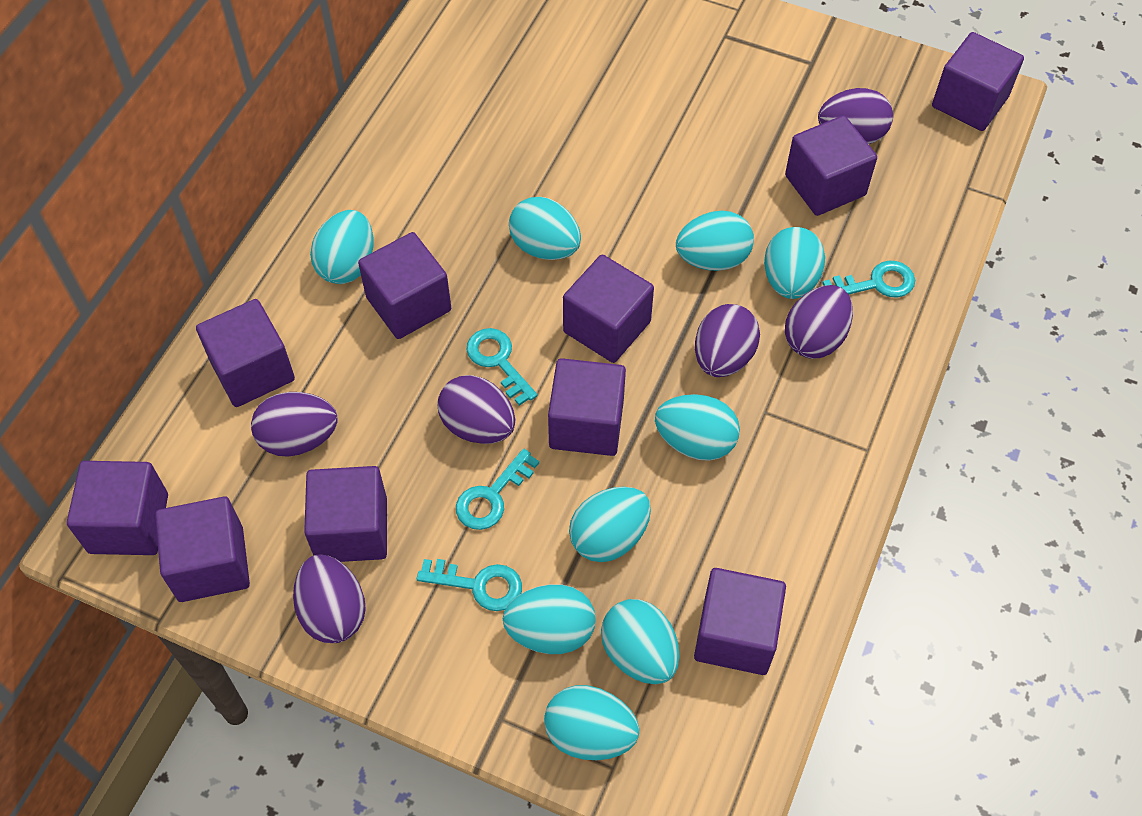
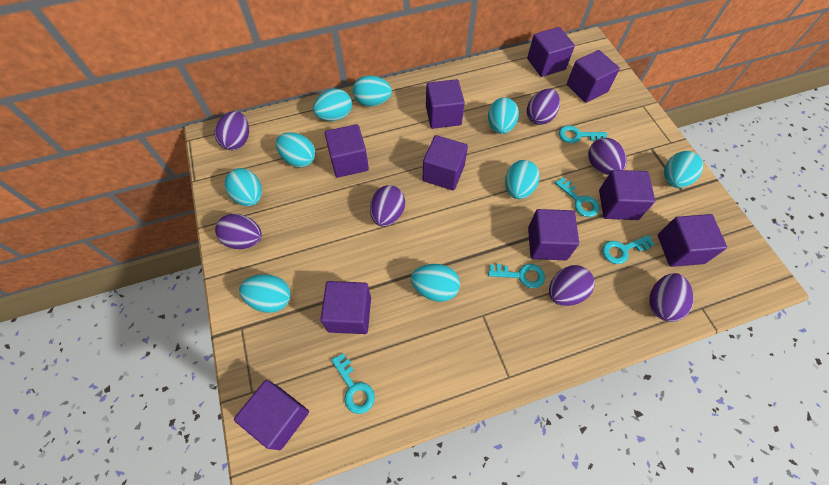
purple egg: 6 -> 7
turquoise key: 4 -> 5

